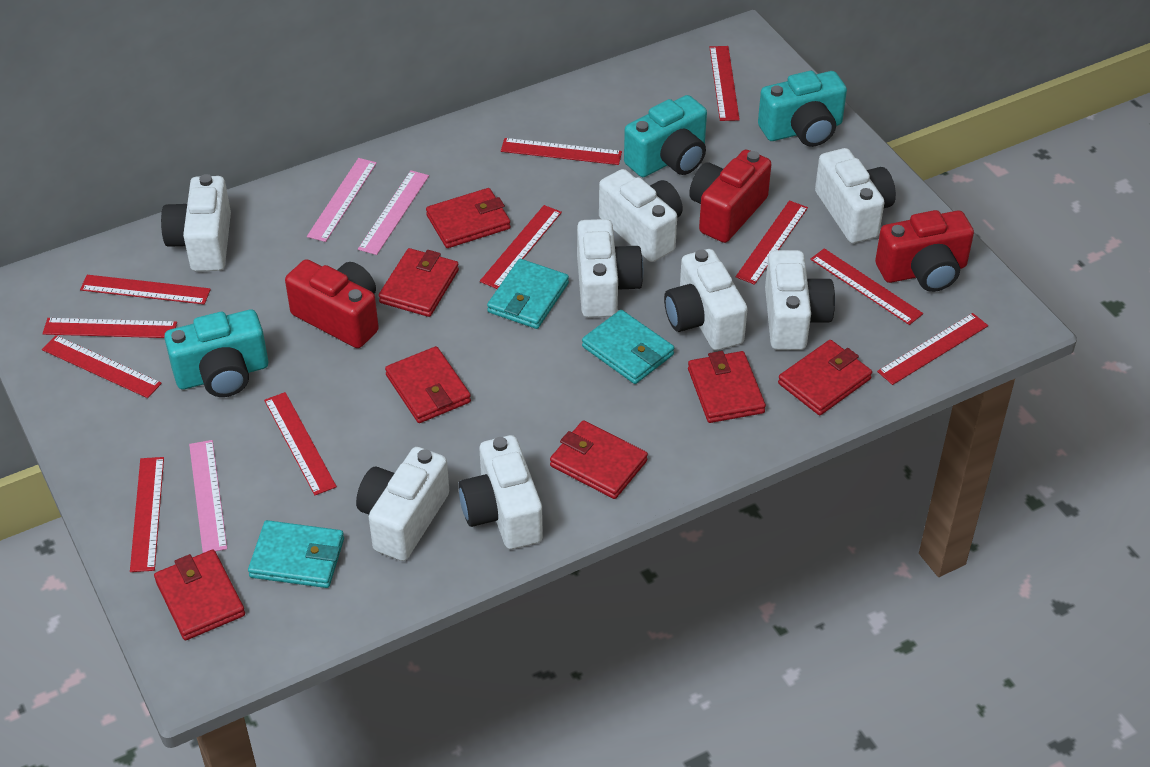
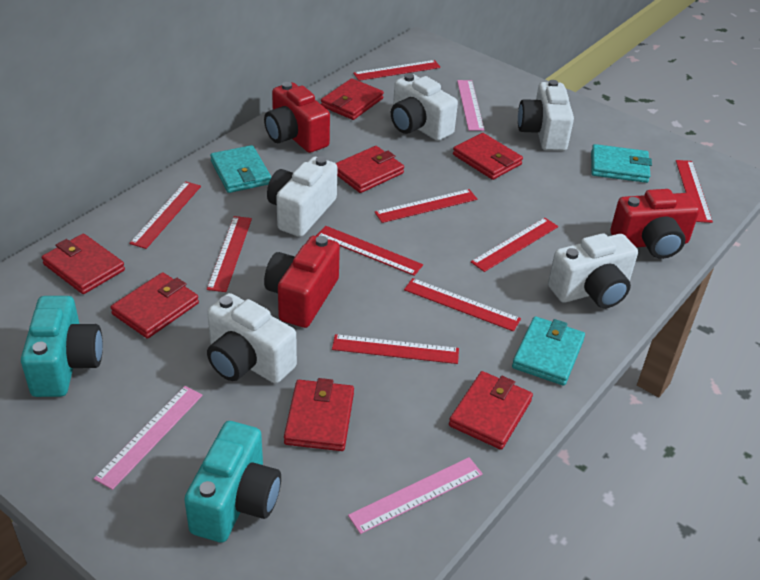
red ruler: 11 -> 9
turquoise camera: 3 -> 2
white camera: 8 -> 5

